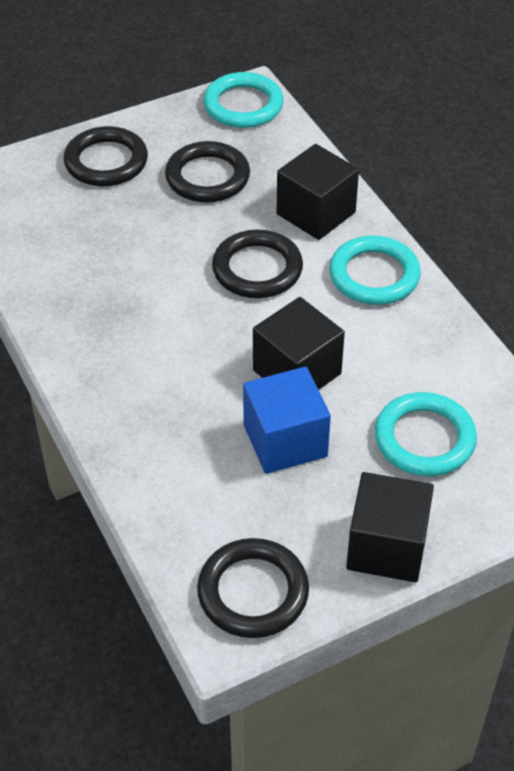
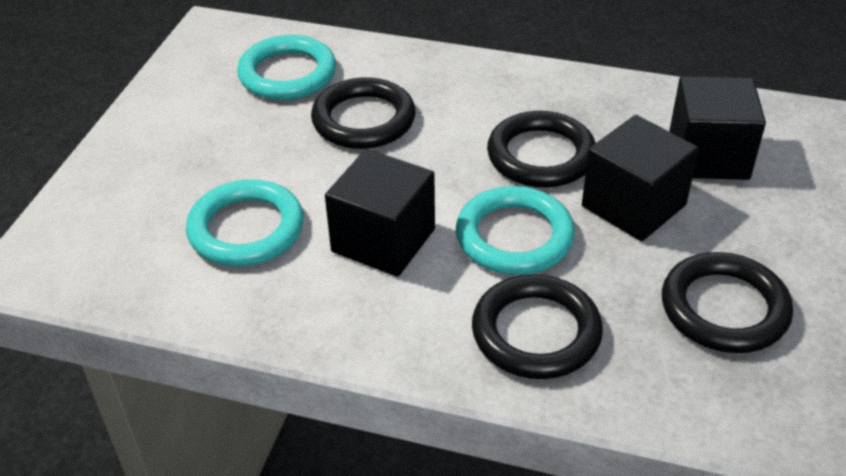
blue cube: 1 -> 0

